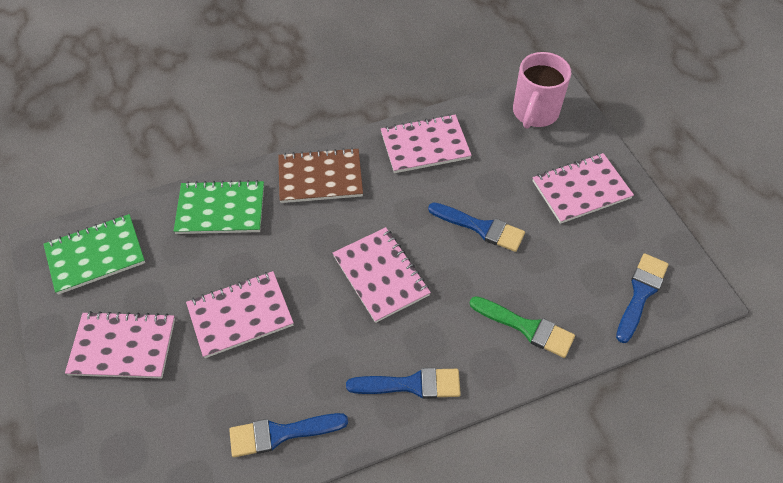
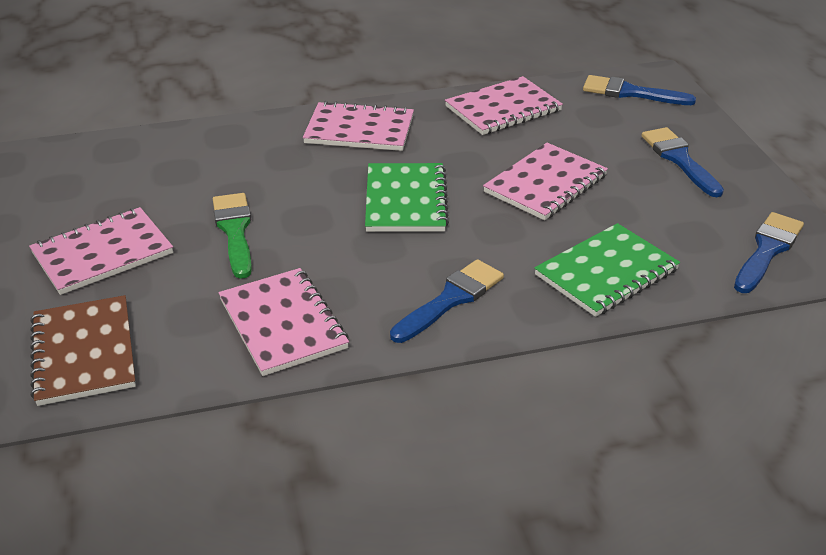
pink mug: 1 -> 0

